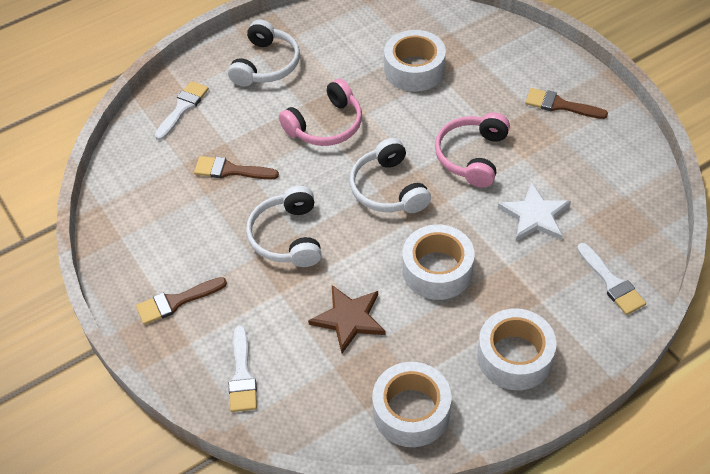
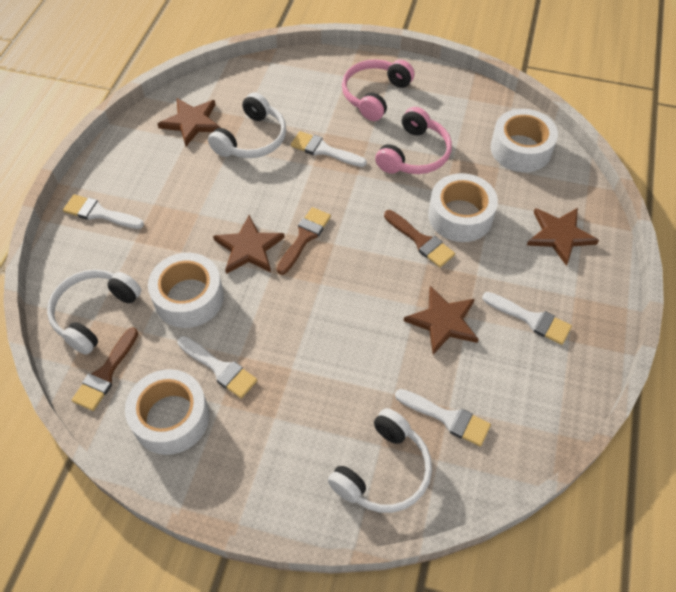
brown star: 1 -> 4
white brush: 3 -> 5
white star: 1 -> 0

